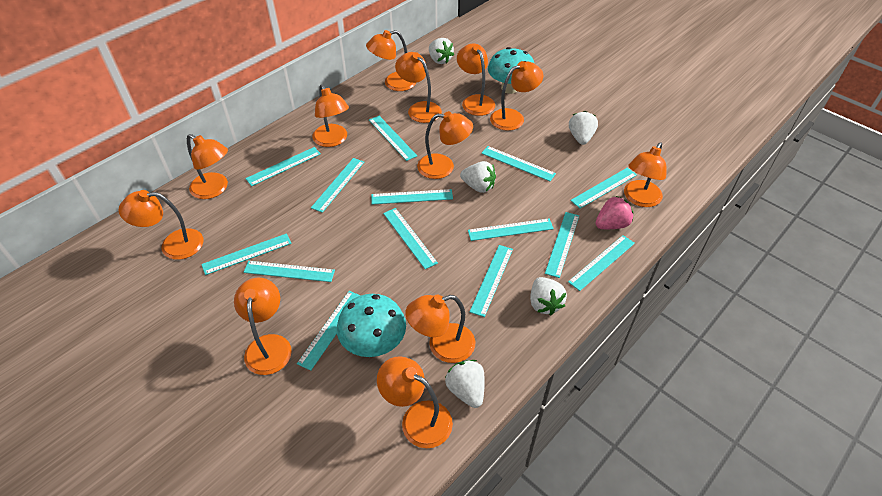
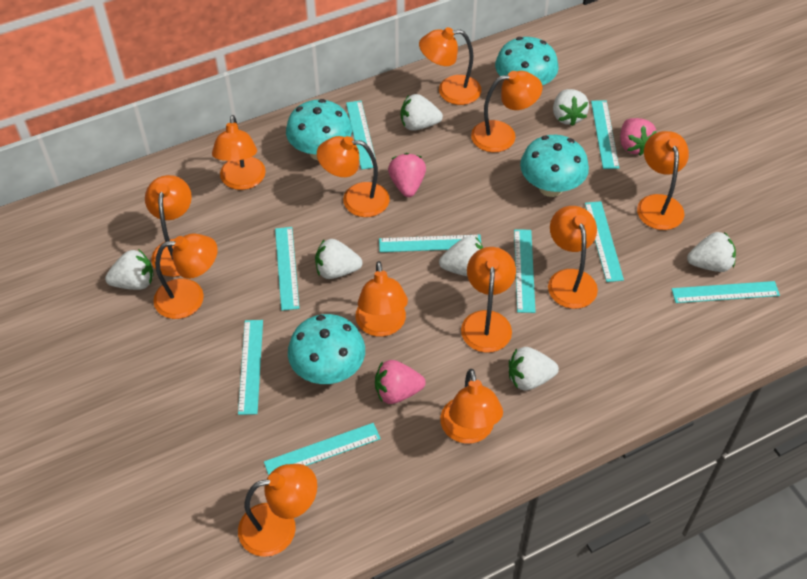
pink strawberry: 1 -> 3
turquoise mushroom: 2 -> 4
turquoise ruler: 14 -> 9
white strawberry: 5 -> 7

